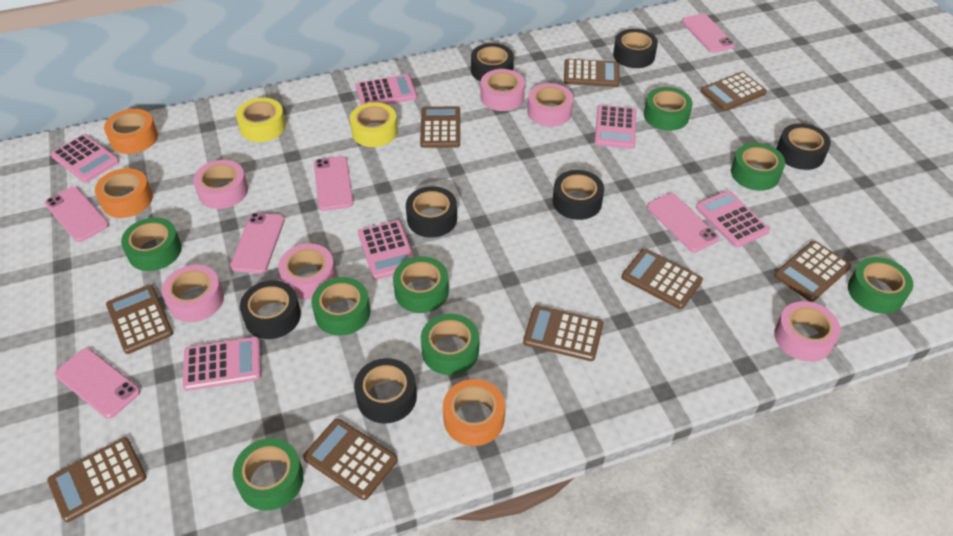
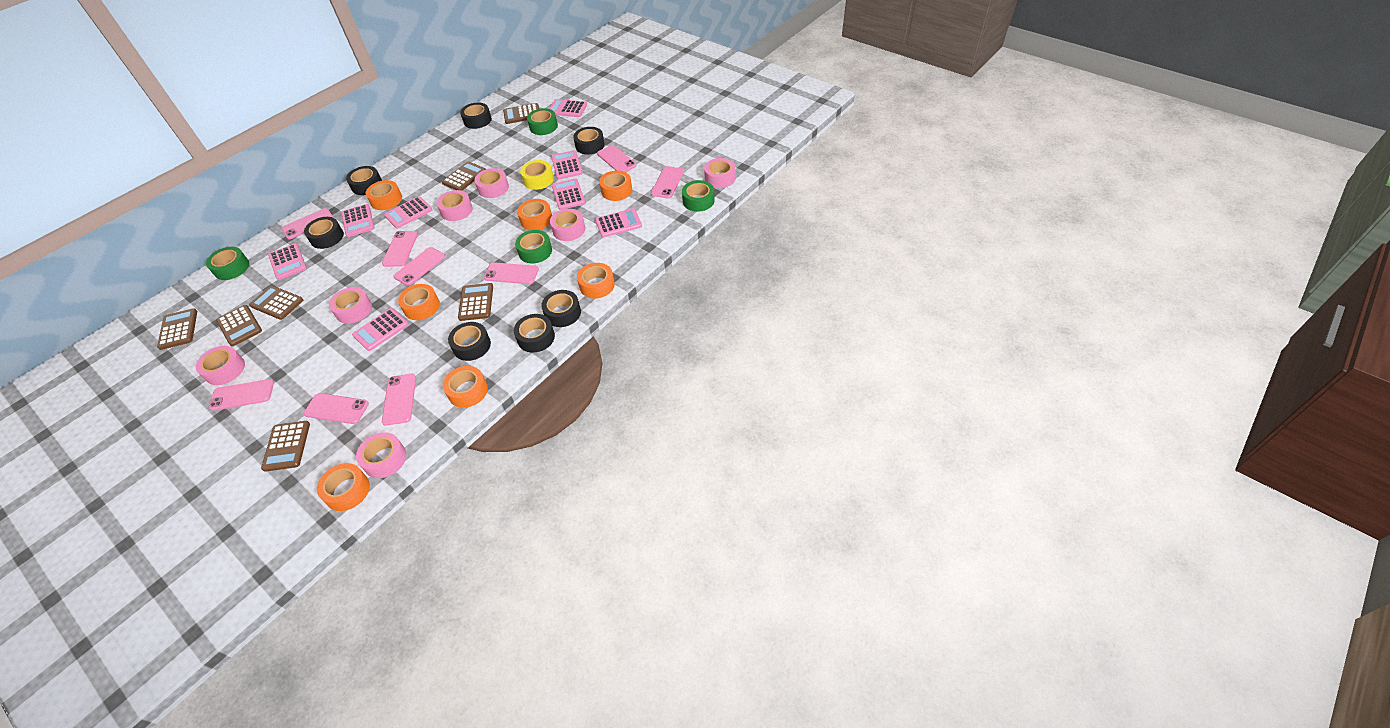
brown calculator: 9 -> 7
green tape: 8 -> 4
orange tape: 3 -> 7
pink calculator: 6 -> 8
pink phone: 6 -> 9
pink tape: 6 -> 7
yellow tape: 2 -> 1

